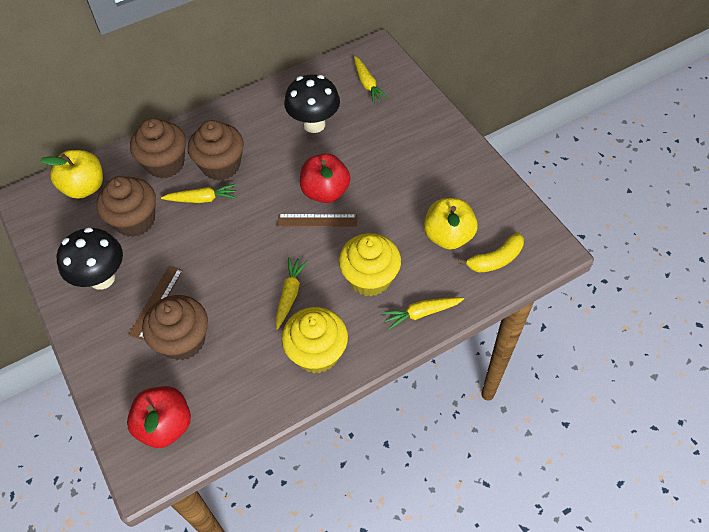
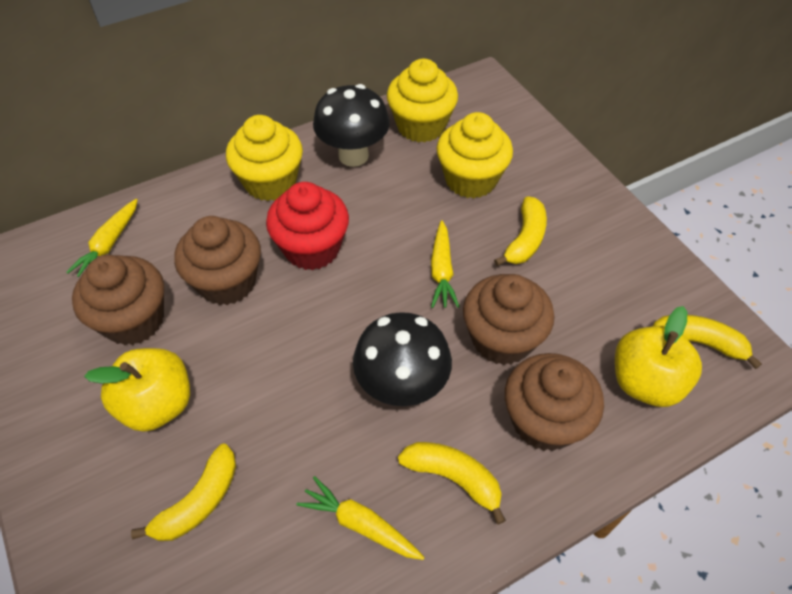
brown ruler: 2 -> 0
red apple: 2 -> 0
red cupcake: 0 -> 1
yellow banana: 1 -> 4
yellow carrot: 4 -> 3
yellow cupcake: 2 -> 3

